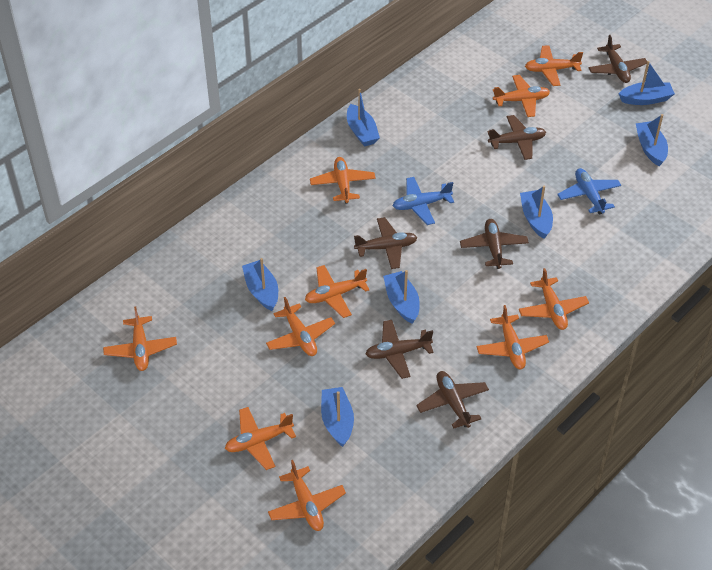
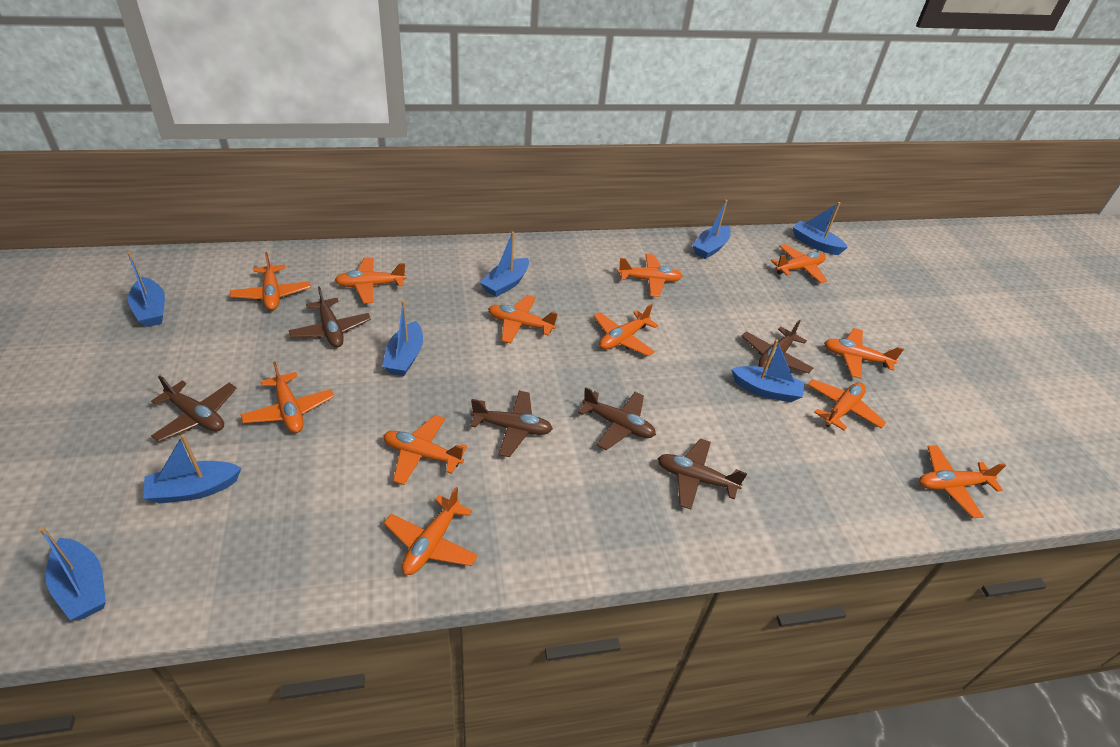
blue boat: 7 -> 8
blue plane: 2 -> 0
orange plane: 10 -> 12

